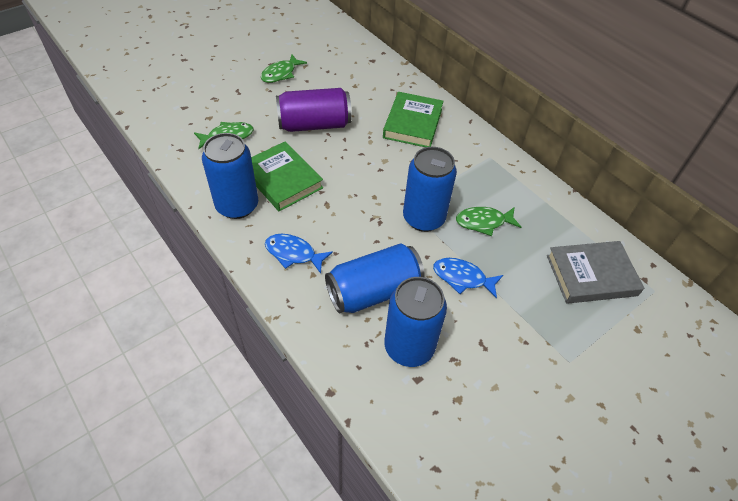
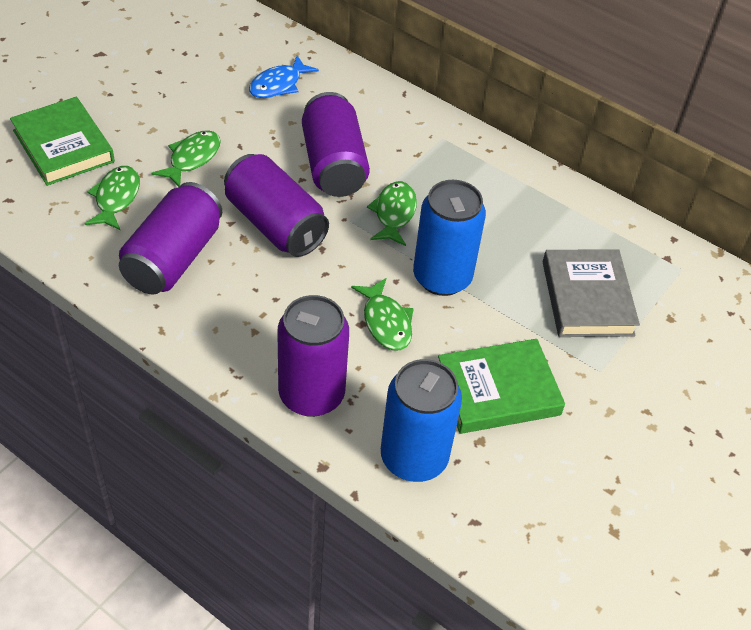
blue can: 4 -> 2
blue fish: 2 -> 1
green fish: 3 -> 4
purple can: 1 -> 4

